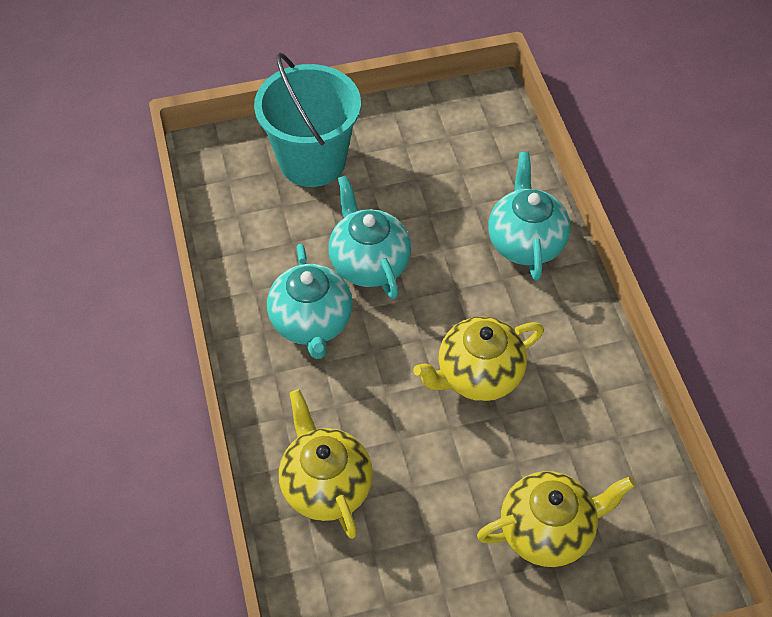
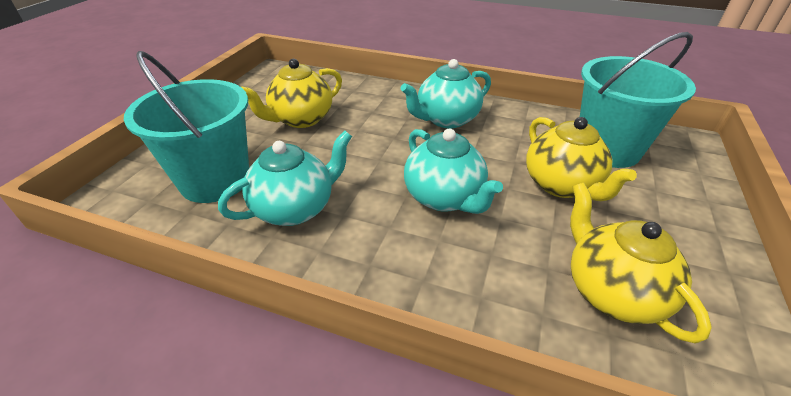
turquoise bucket: 1 -> 2

